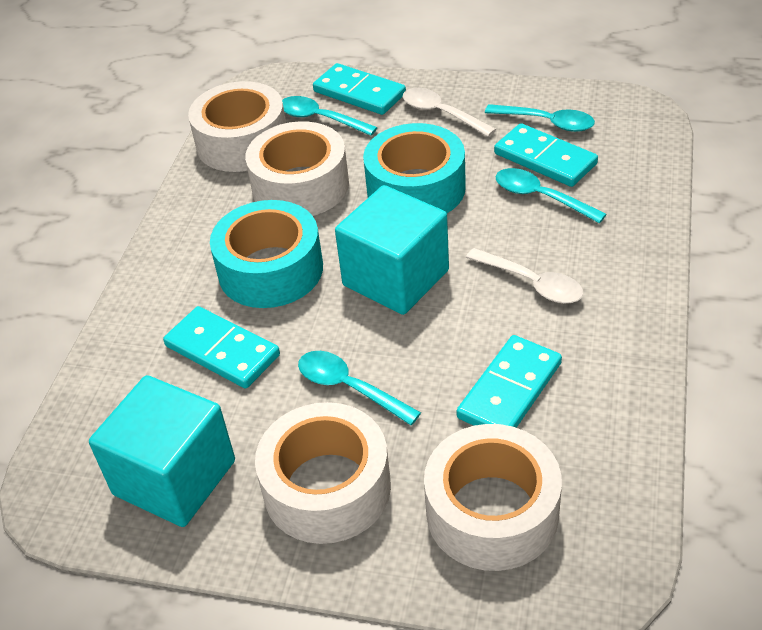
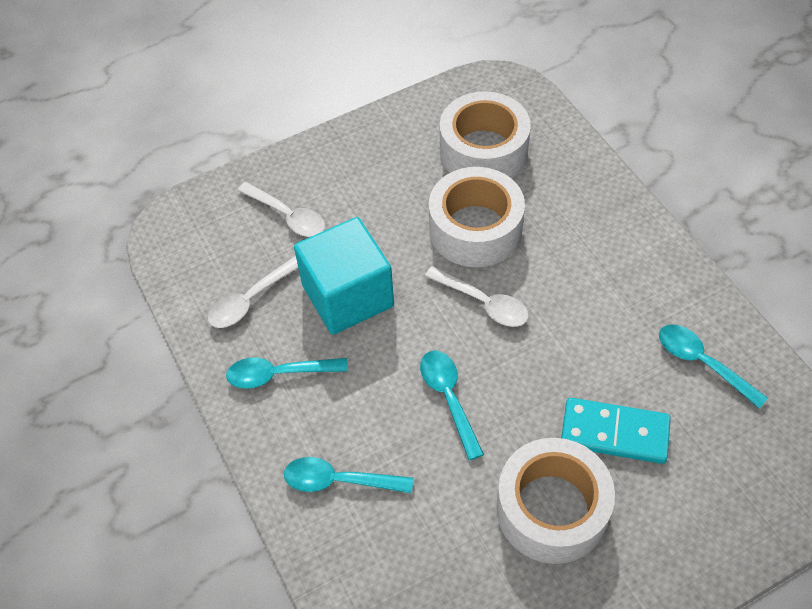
turquoise cube: 2 -> 1
turquoise domino: 4 -> 1
turquoise tape: 2 -> 0
white spoon: 2 -> 3
white tape: 4 -> 3

